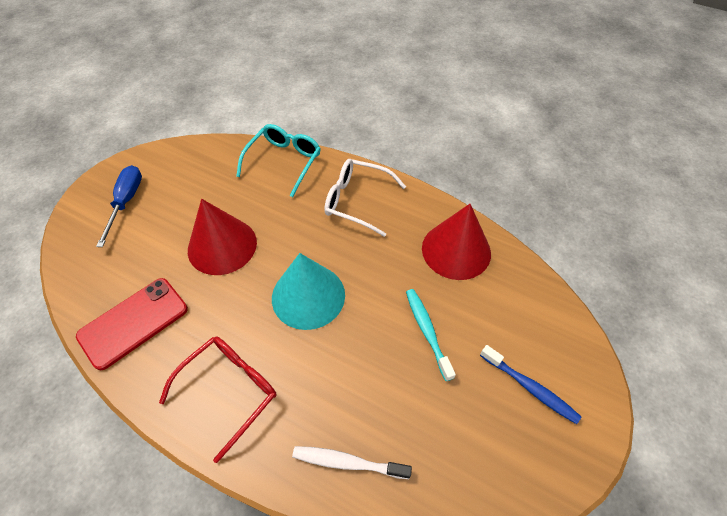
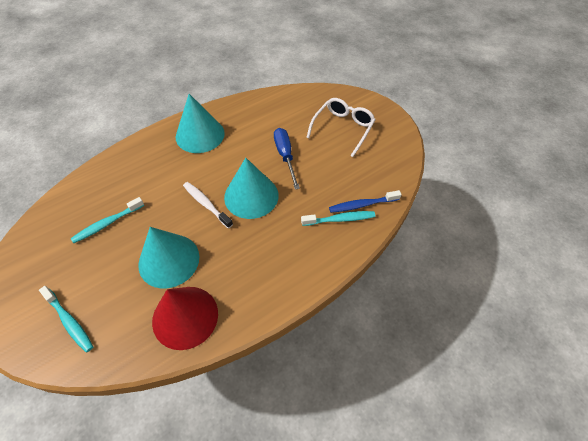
red cone: 2 -> 1
red glasses: 1 -> 0
red phone: 1 -> 0
turquoise cone: 1 -> 3
turquoise glasses: 1 -> 0
turquoise toothbrush: 1 -> 3

